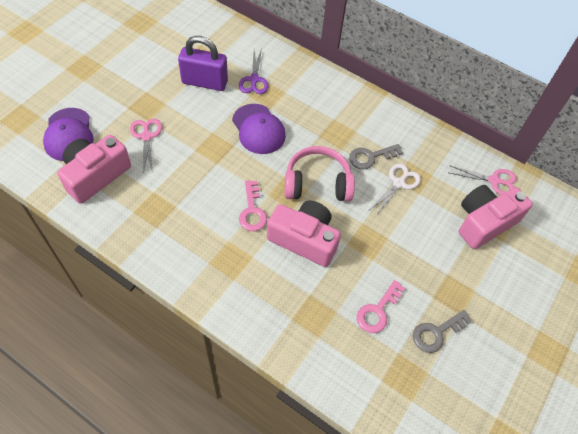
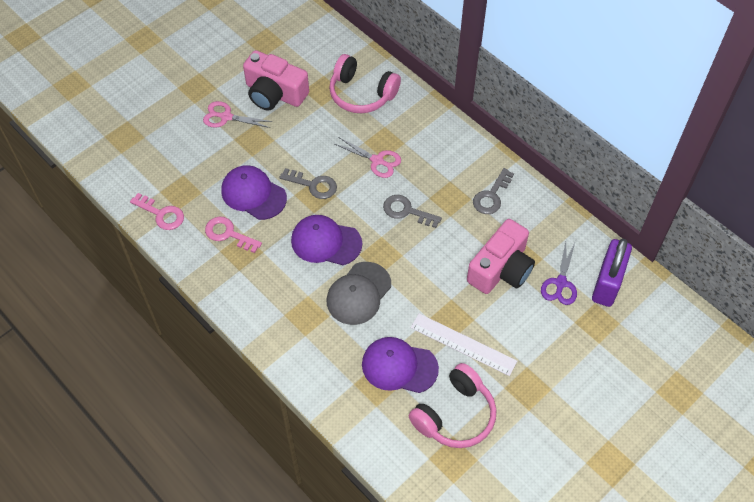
grey cap: 0 -> 1
grey key: 2 -> 3
pink camera: 3 -> 2
pink headphones: 1 -> 2
purple cap: 2 -> 3
white ruler: 0 -> 1
white scissors: 1 -> 0

